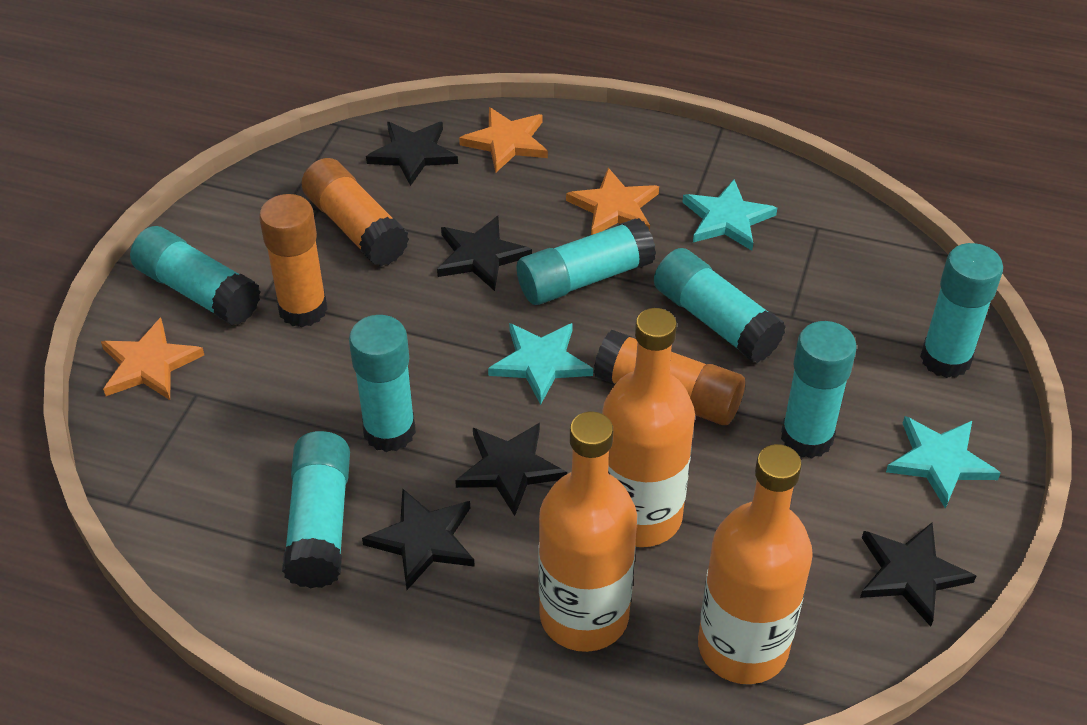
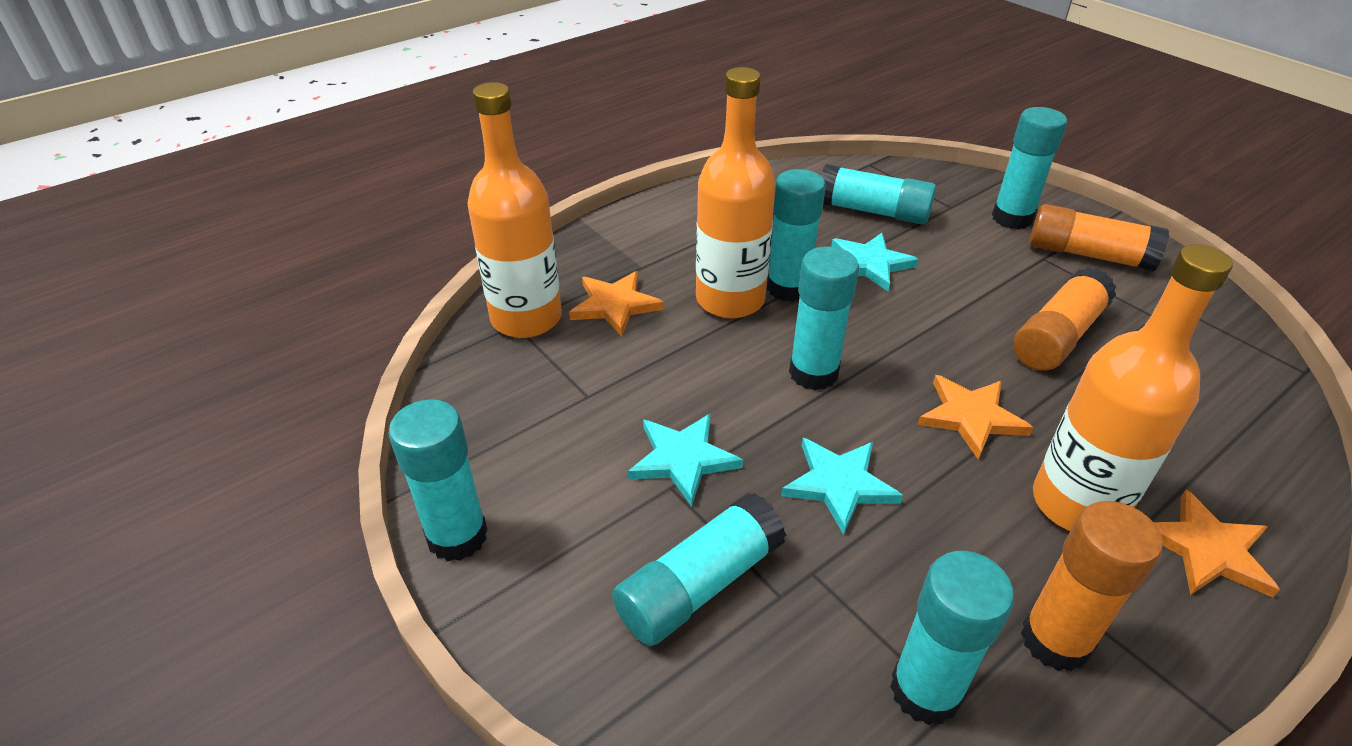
black star: 5 -> 0

